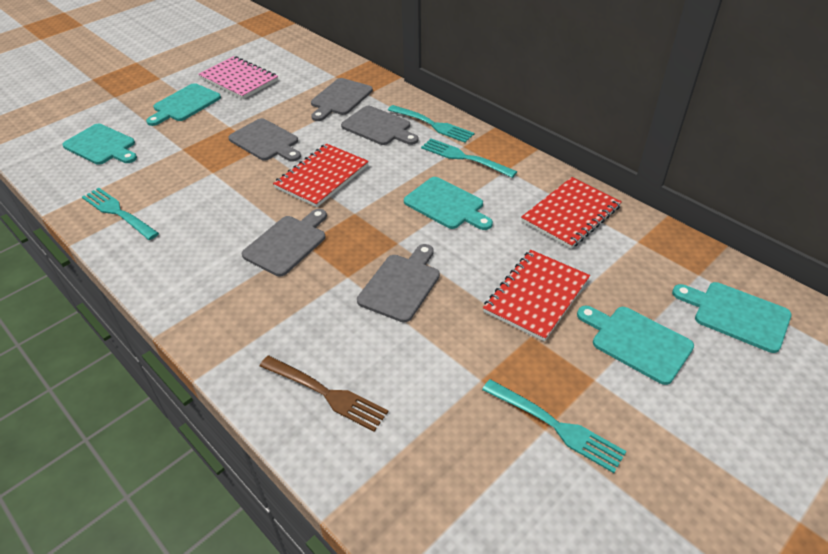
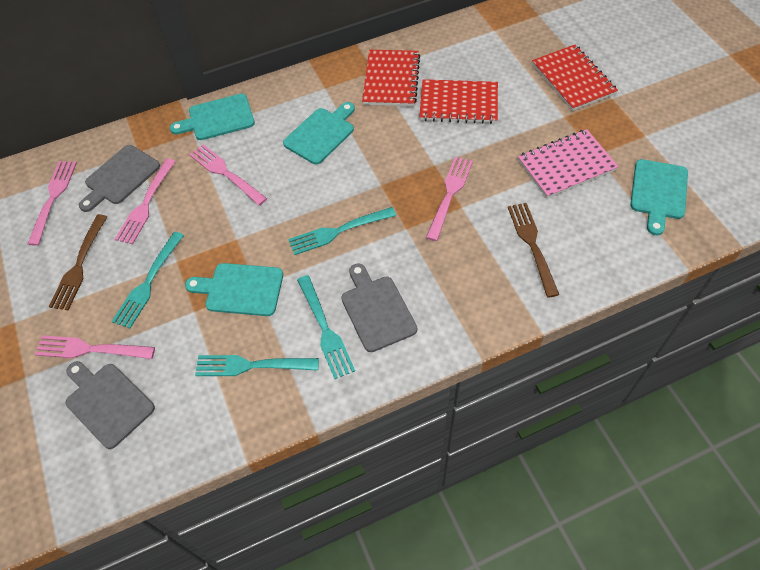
brown fork: 1 -> 2
grey cutting board: 5 -> 3
pink fork: 0 -> 5
turquoise cutting board: 5 -> 4

